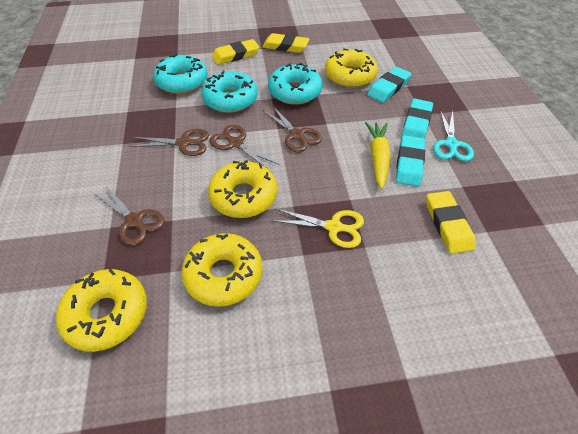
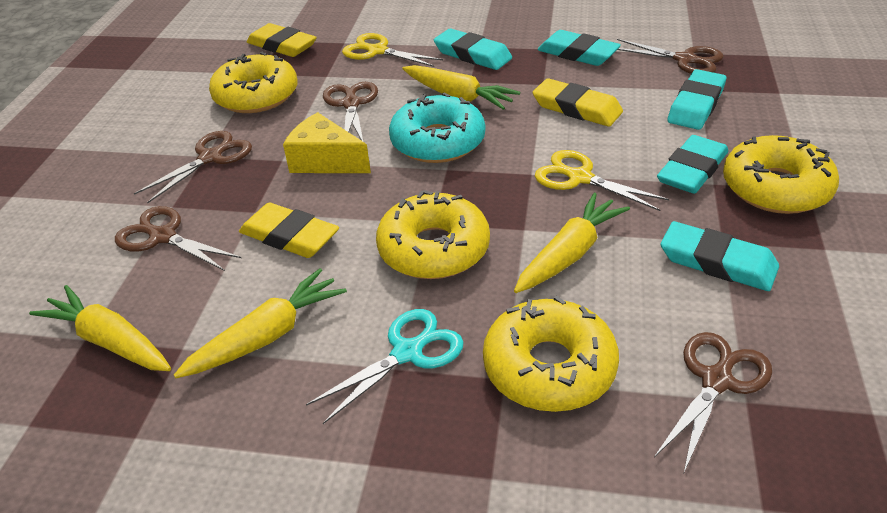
brown scissors: 4 -> 5
turquoise donut: 3 -> 1
turquoise eraser: 3 -> 5
yellow carrot: 1 -> 4
yellow cheese: 0 -> 1
yellow scissors: 1 -> 2

